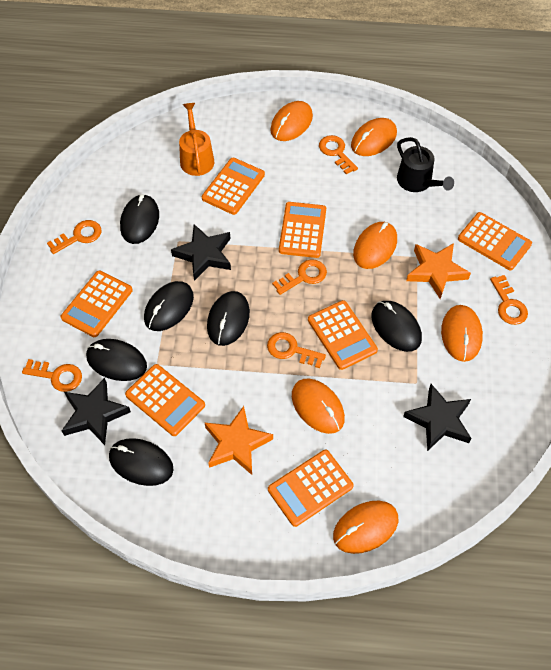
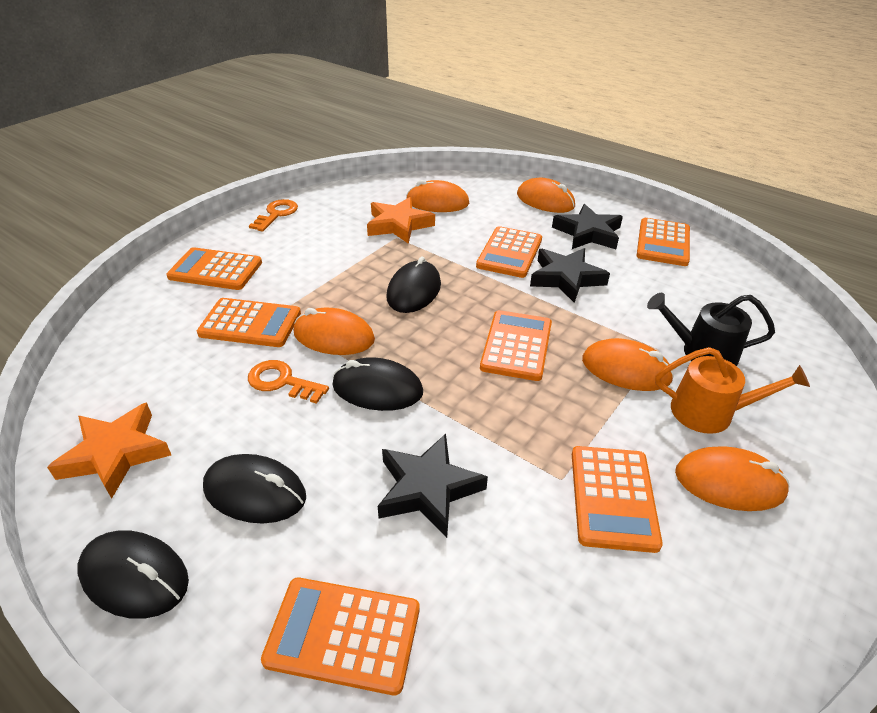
black mouse: 6 -> 4
orange key: 6 -> 2
orange mouse: 6 -> 5

